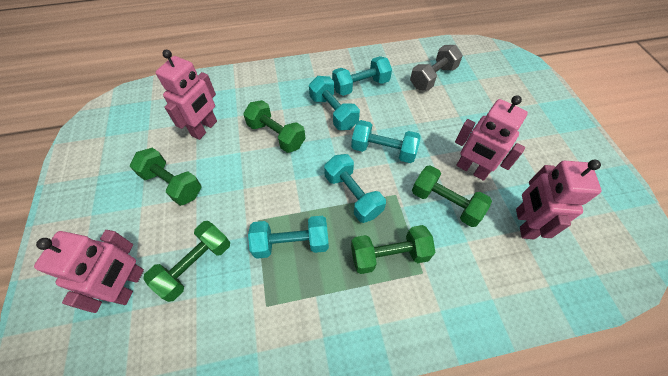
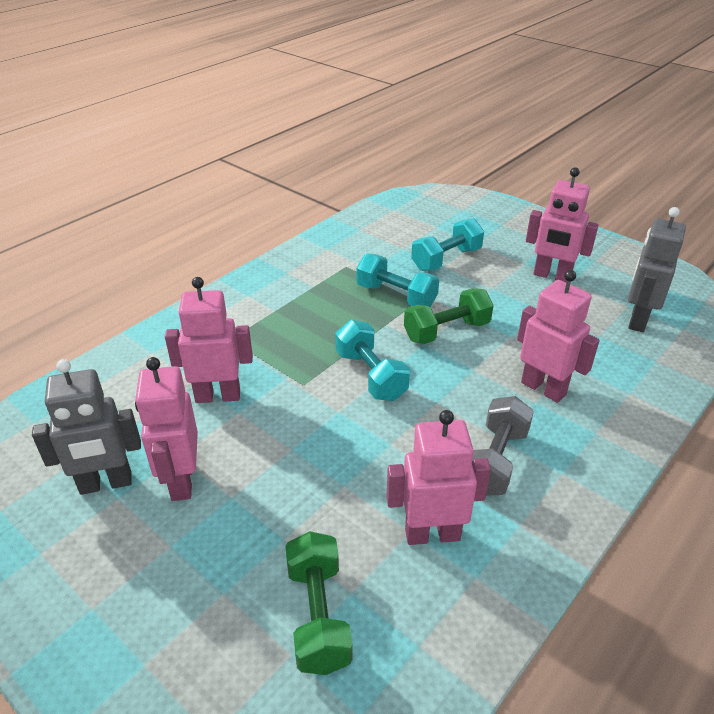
green dumbbell: 5 -> 2
grey robot: 0 -> 2
pink robot: 4 -> 5
turquoise dumbbell: 5 -> 3

